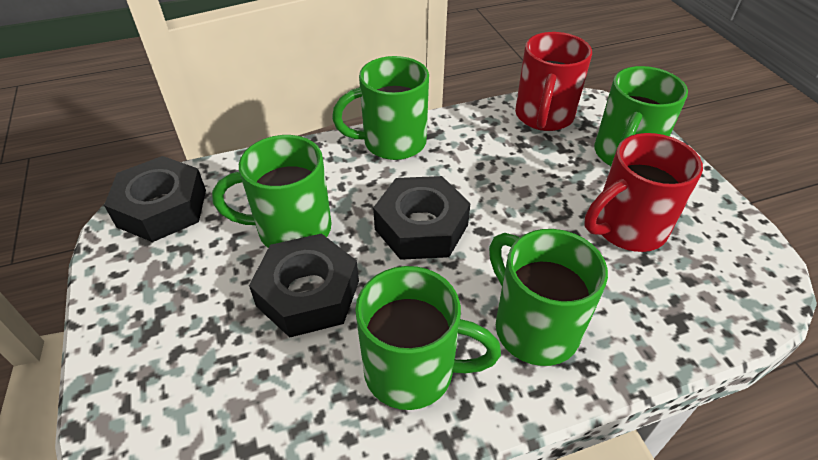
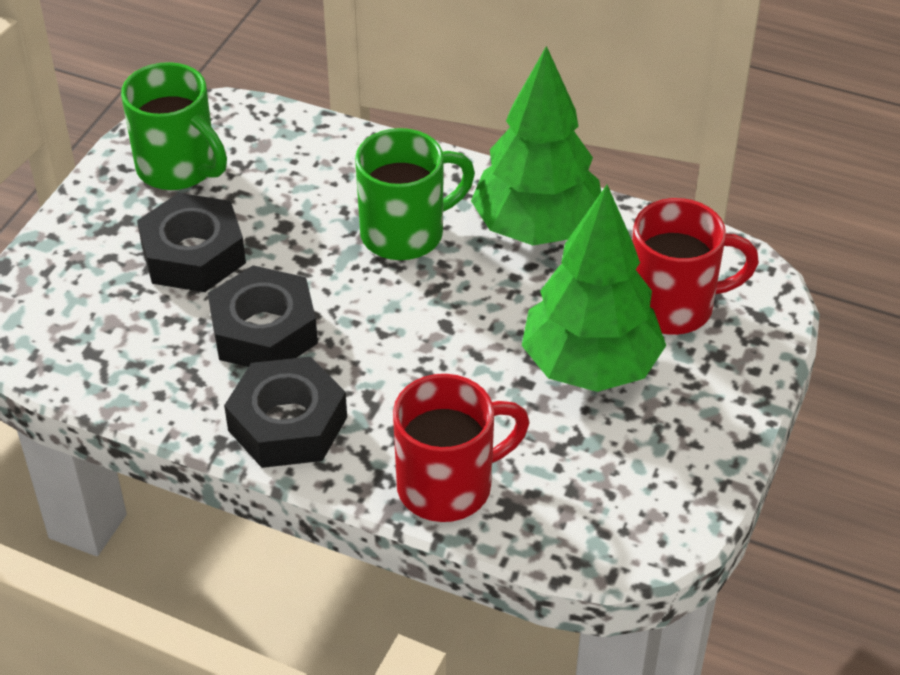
green mug: 5 -> 2
green tree: 0 -> 2

